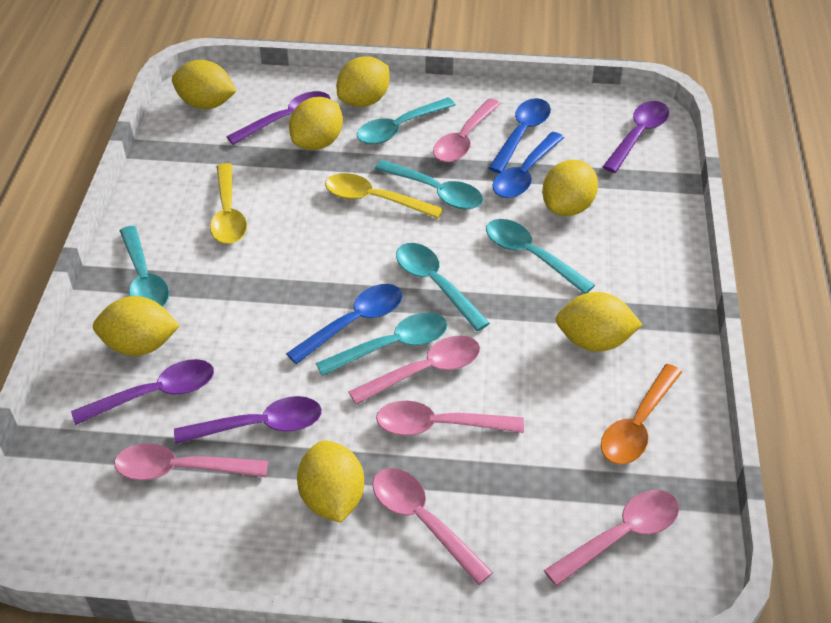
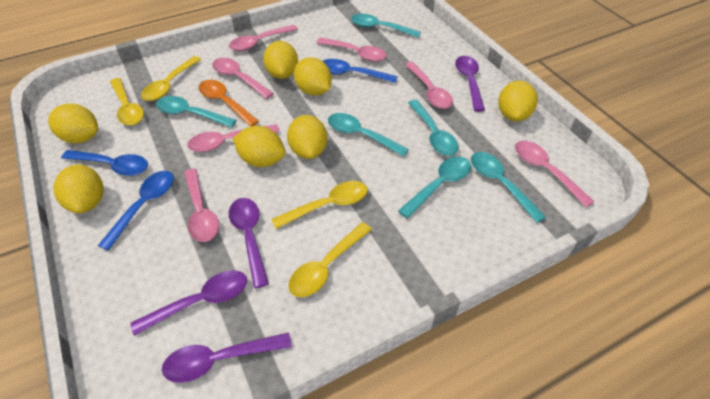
pink spoon: 6 -> 7
yellow spoon: 2 -> 4

